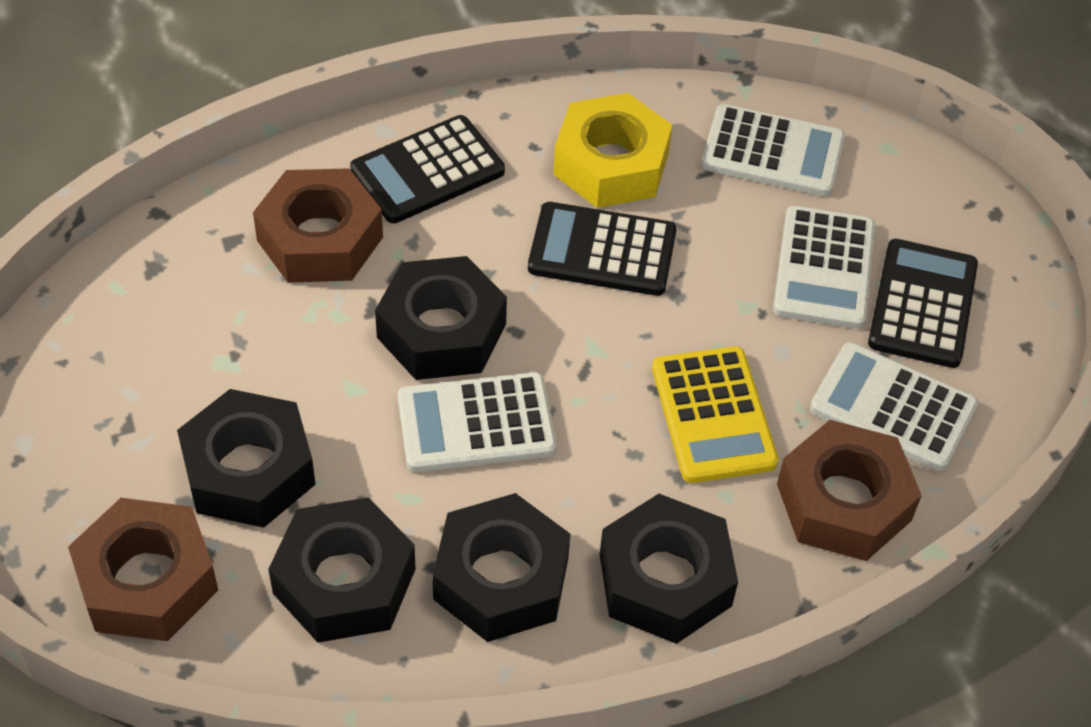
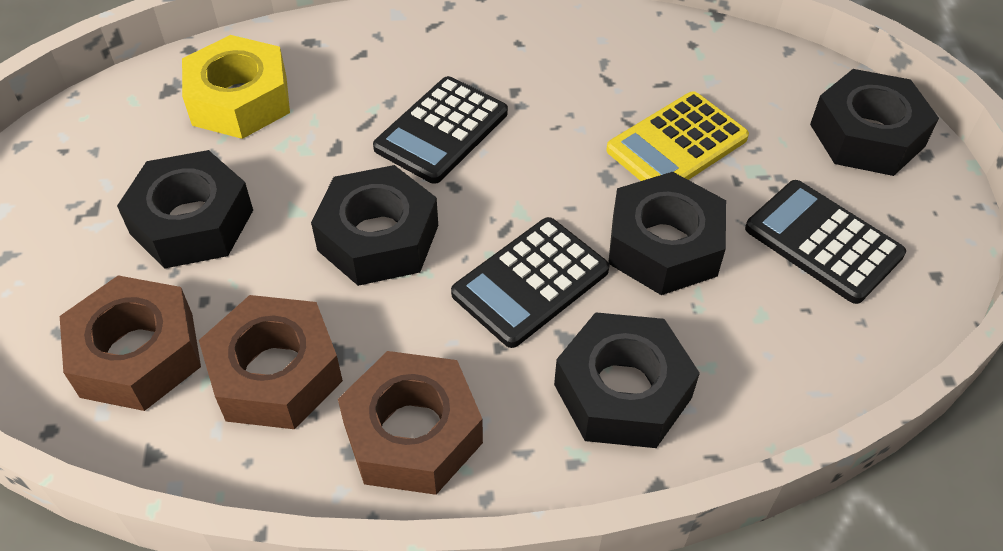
white calculator: 4 -> 0

